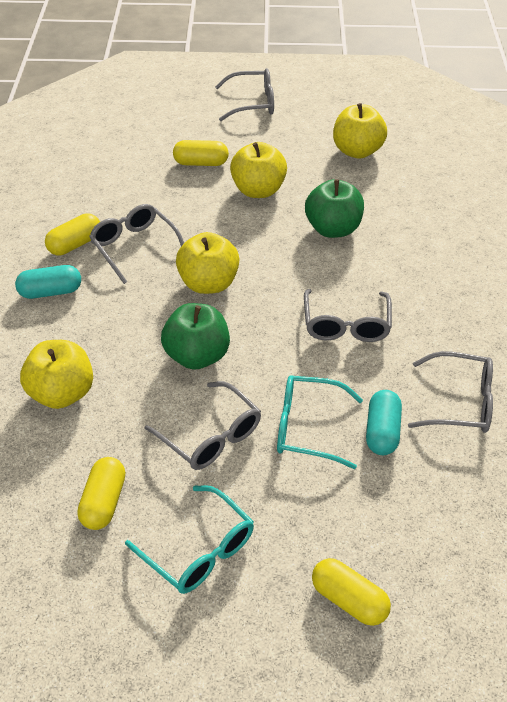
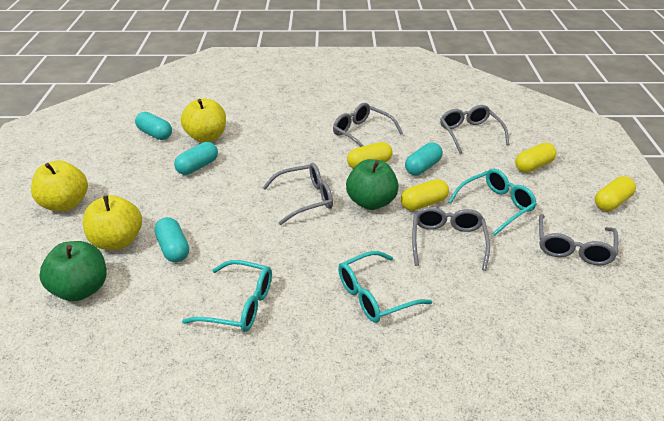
turquoise capsule: 2 -> 4
turquoise glasses: 2 -> 3
yellow apple: 4 -> 3

